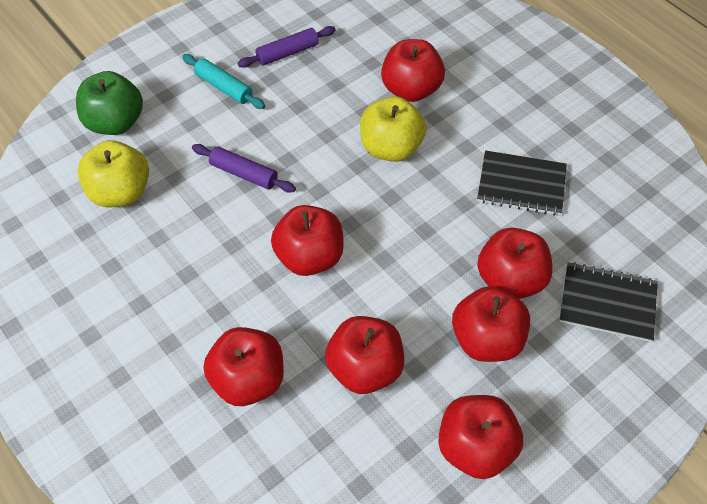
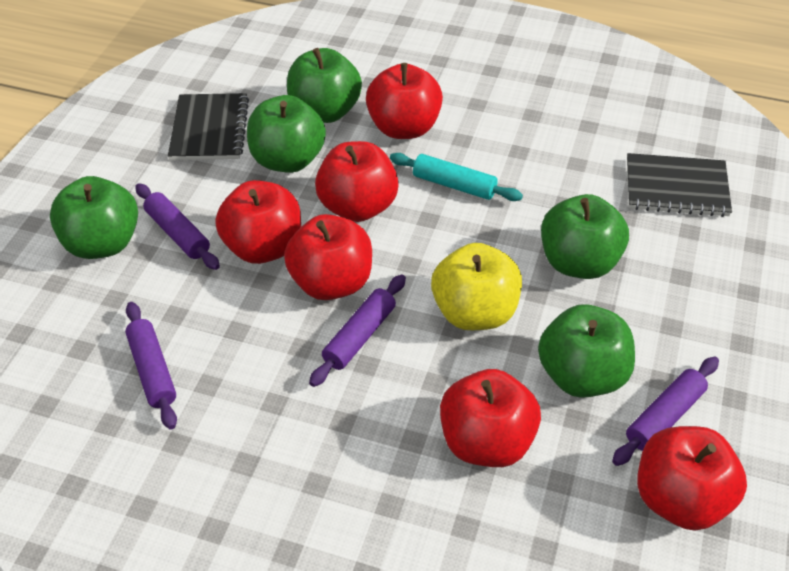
green apple: 1 -> 5
purple rolling pin: 2 -> 4
red apple: 7 -> 6
yellow apple: 2 -> 1

